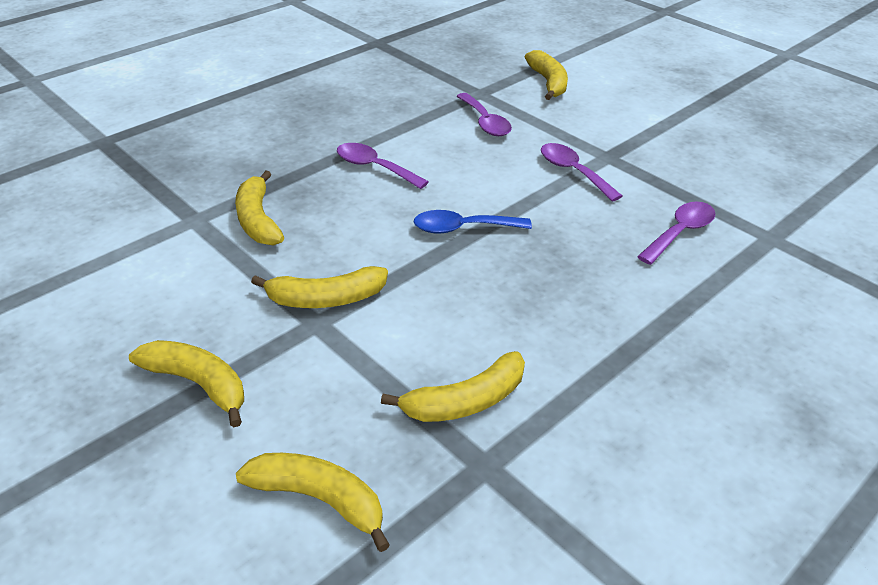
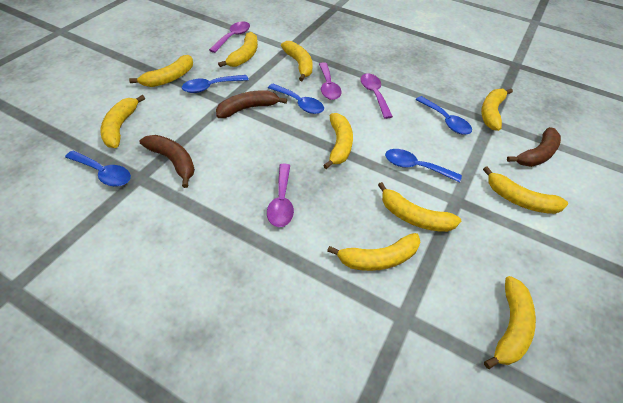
blue spoon: 1 -> 5
brown banana: 0 -> 3
yellow banana: 6 -> 10

